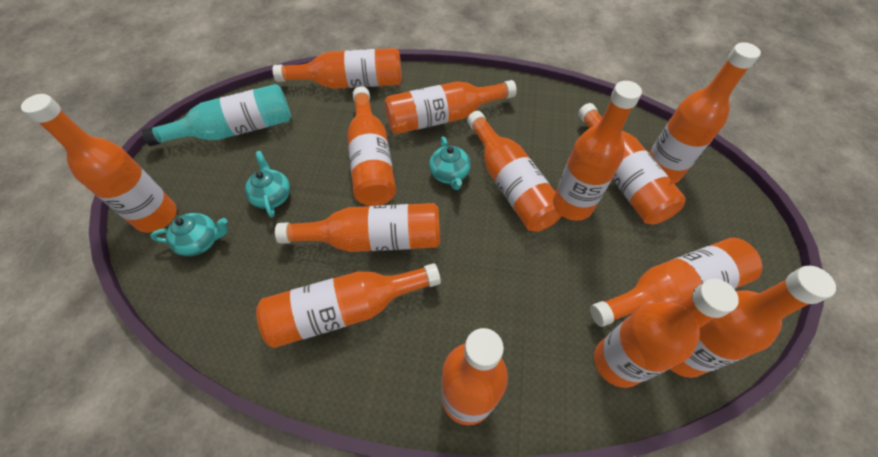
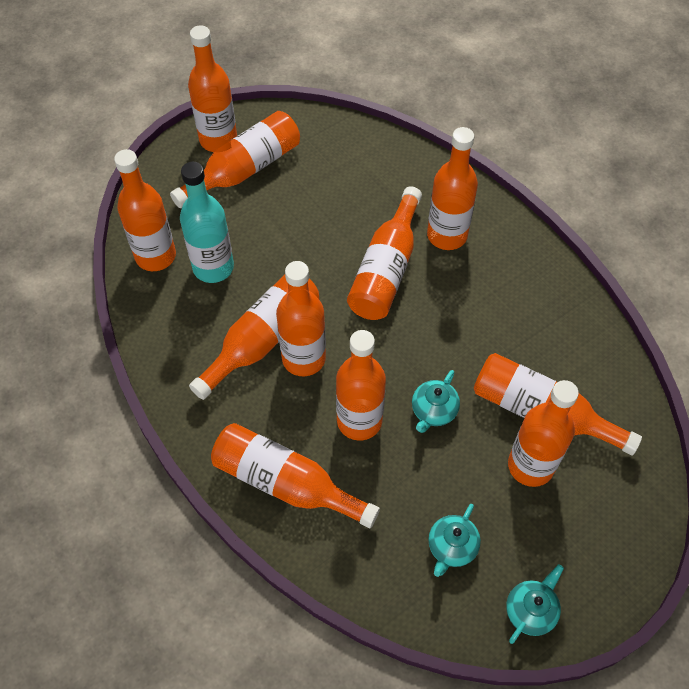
orange bottle: 14 -> 11

